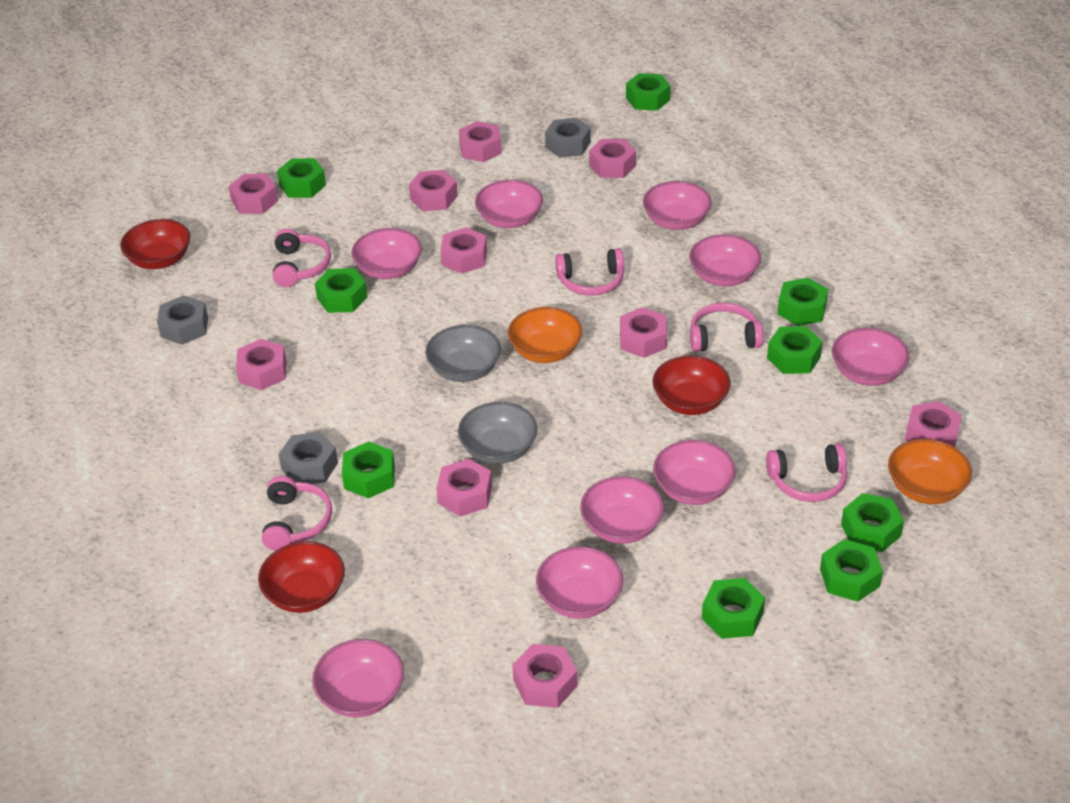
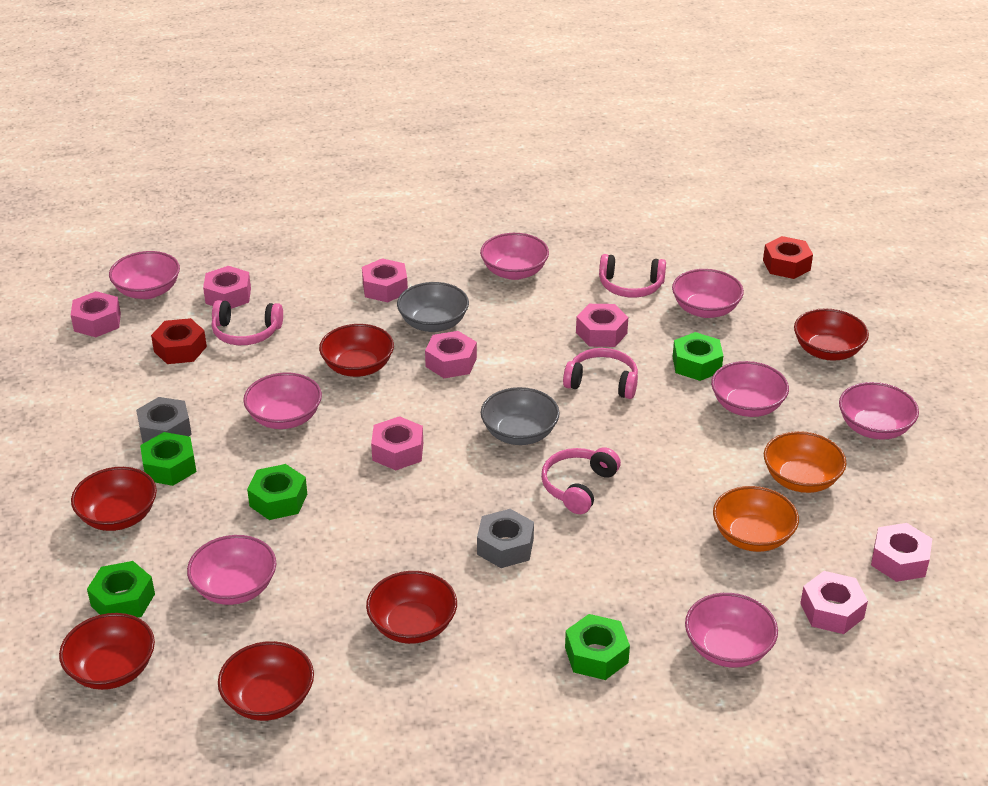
green nut: 9 -> 5
grey nut: 3 -> 2
pink bowl: 9 -> 8
pink headphones: 5 -> 4
pink nut: 10 -> 8
red bowl: 3 -> 6
red nut: 0 -> 2

